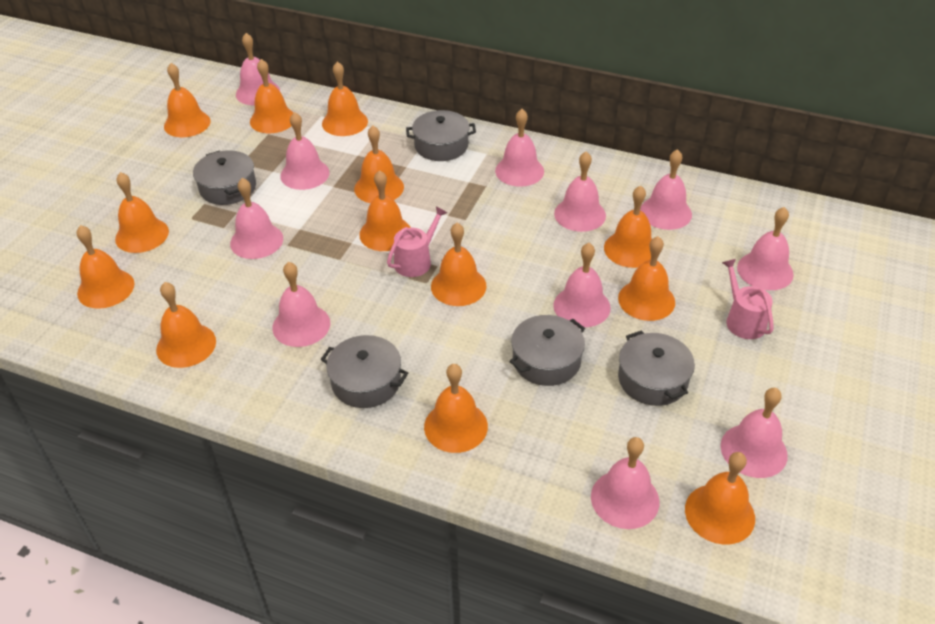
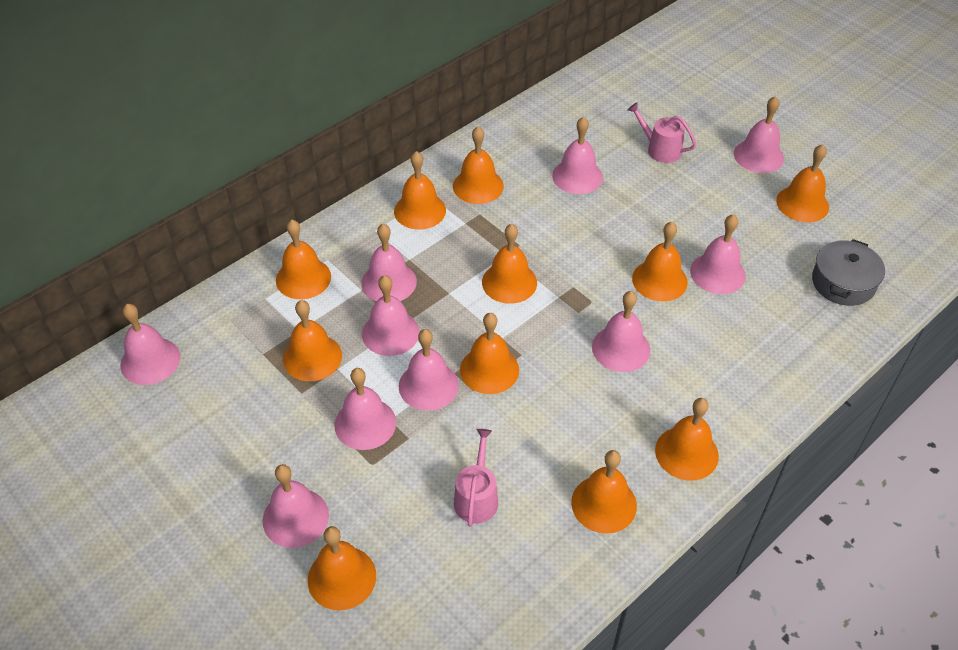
grey pot: 5 -> 1
orange bell: 13 -> 11
pink bell: 11 -> 10

